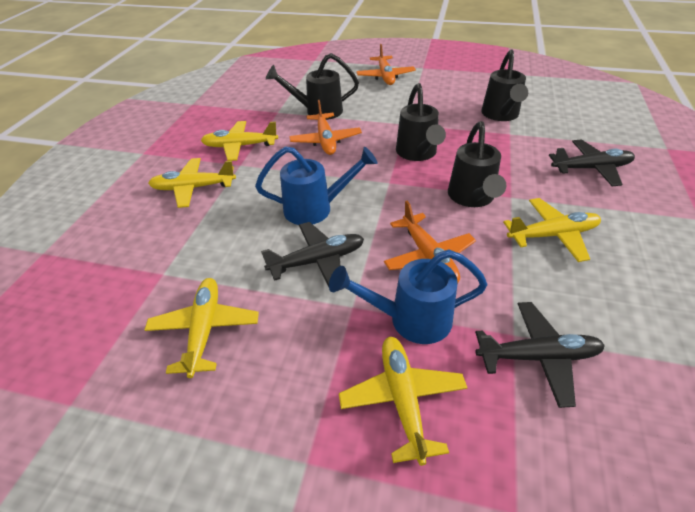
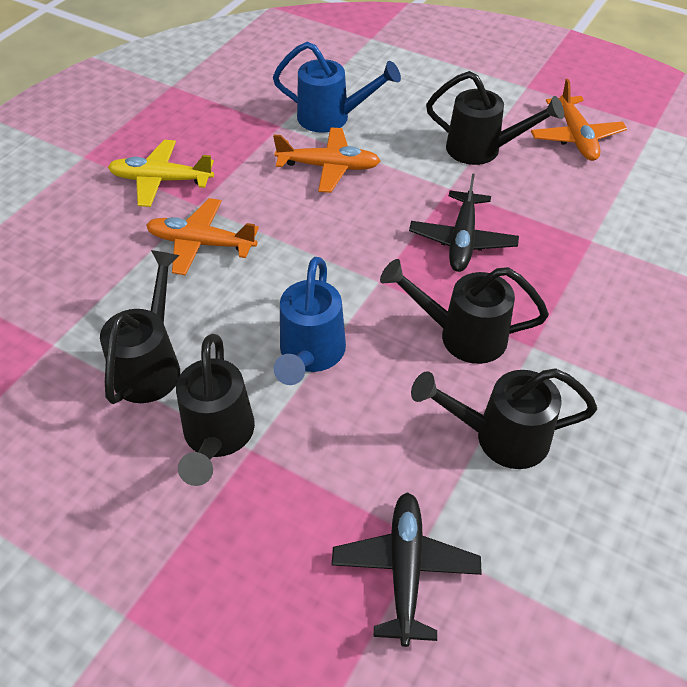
black plane: 3 -> 2
black watering can: 4 -> 5
yellow plane: 5 -> 1

